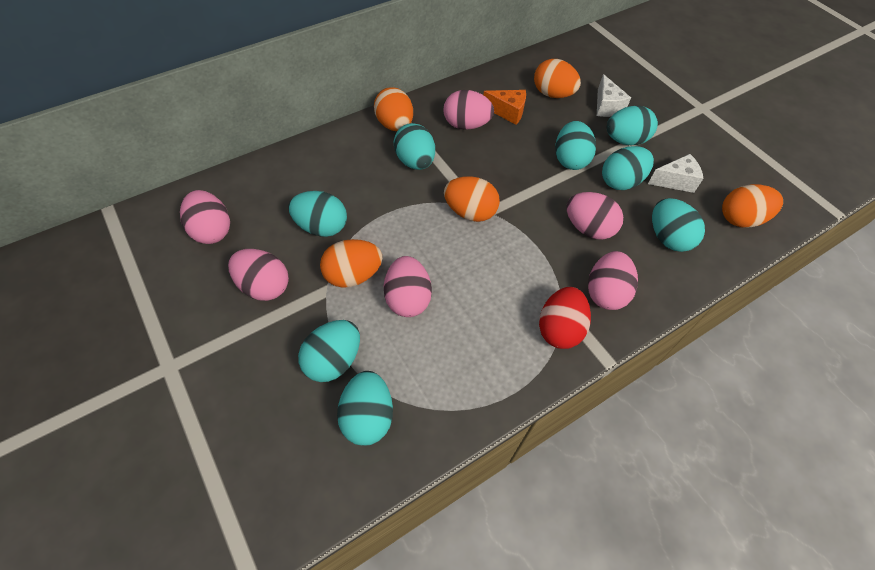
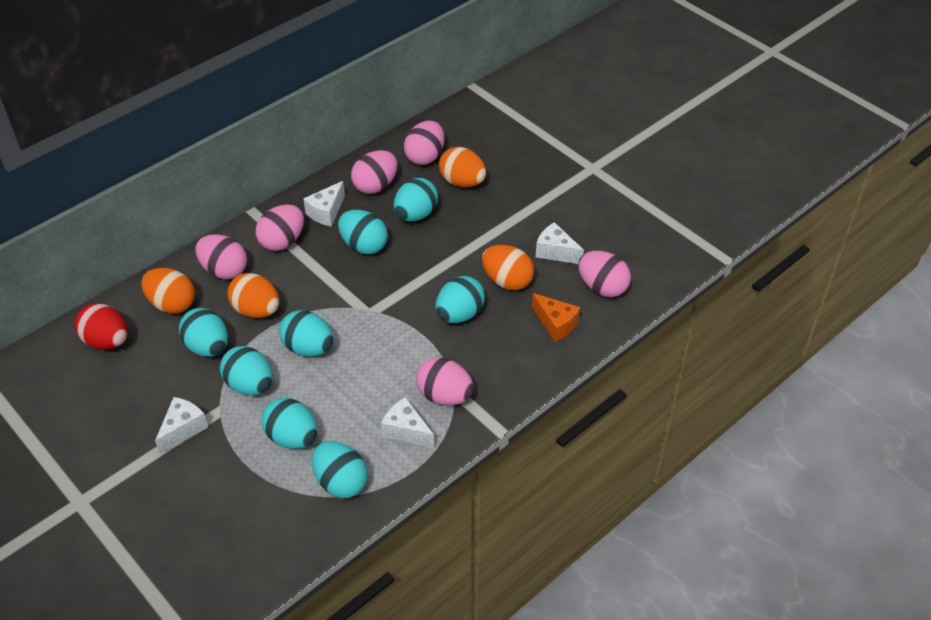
orange egg: 5 -> 4
white cheese: 2 -> 4

